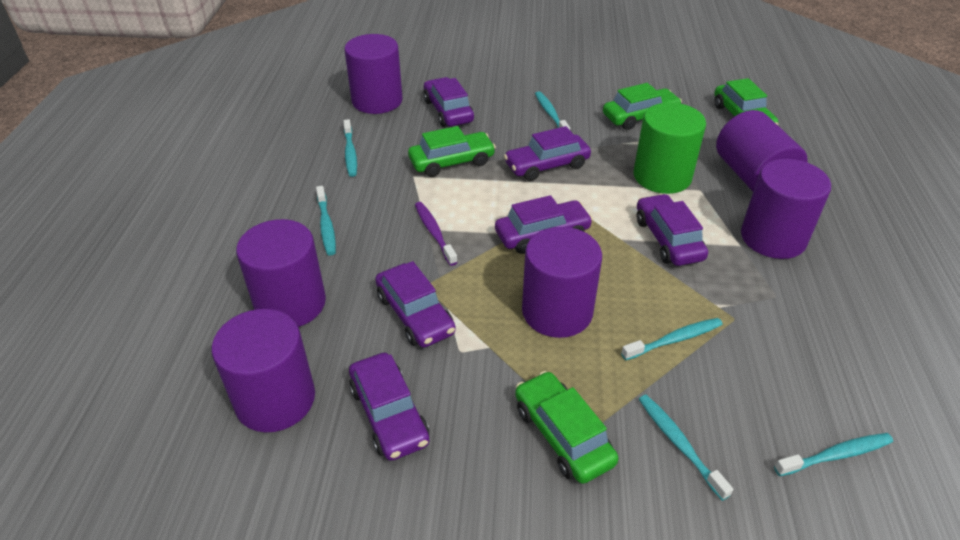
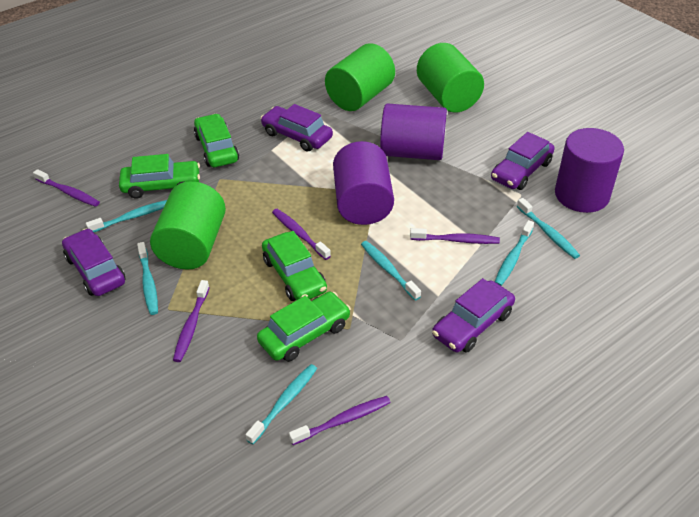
green cylinder: 1 -> 3
purple car: 6 -> 4
purple cylinder: 6 -> 3
purple toothbrush: 1 -> 5

